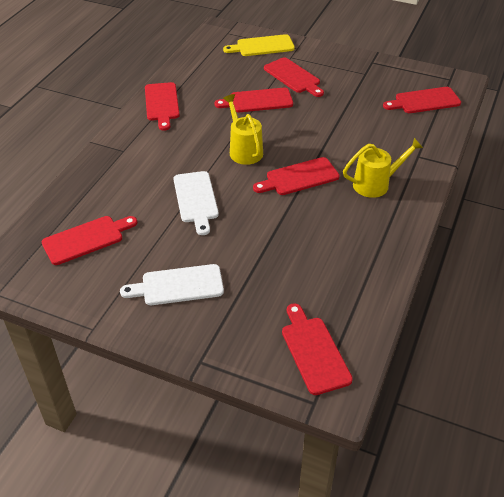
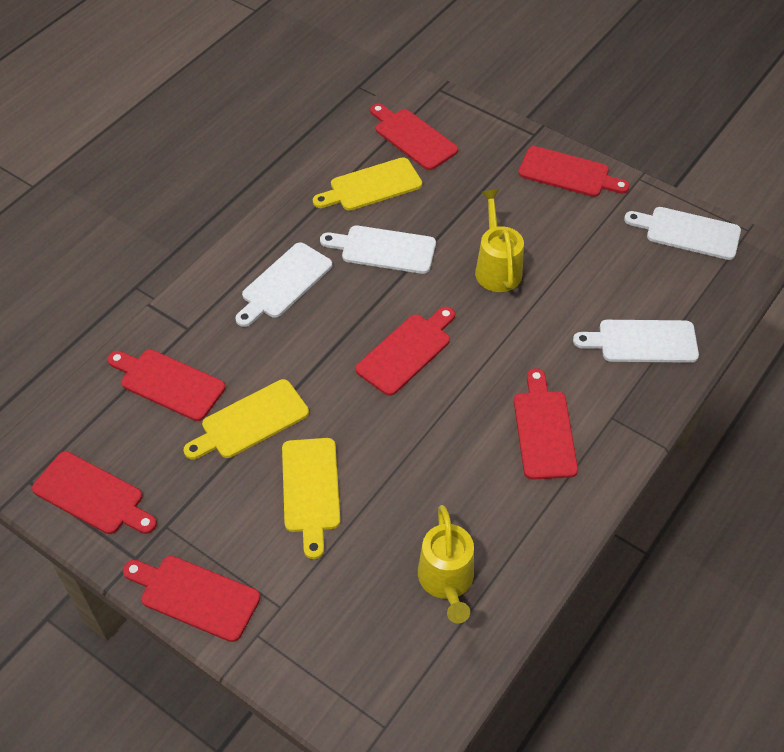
white cutting board: 2 -> 4
yellow cutting board: 1 -> 3

